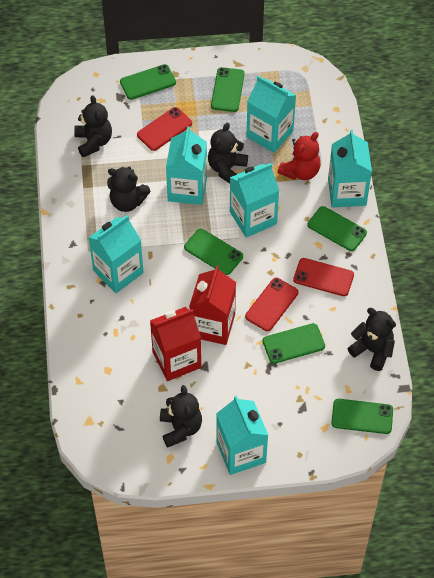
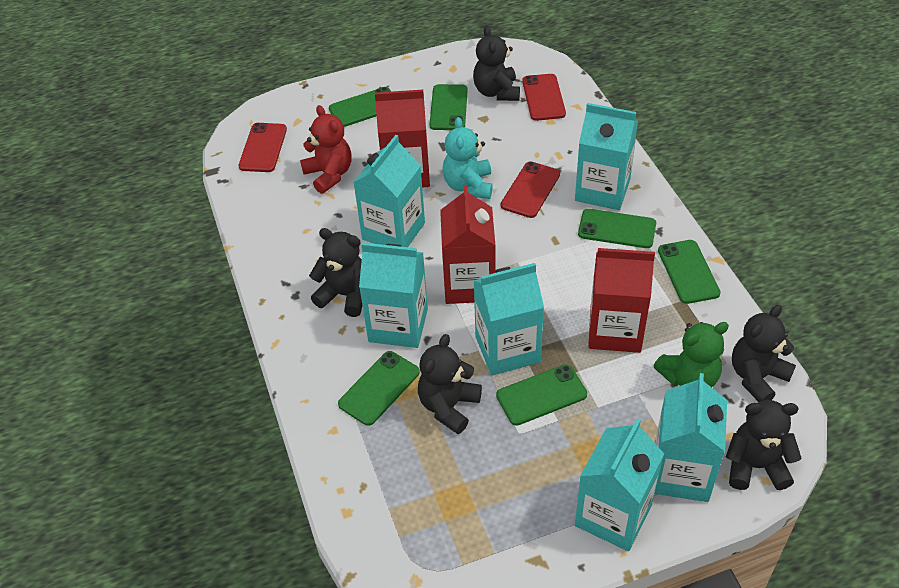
green teddy bear: 0 -> 1
red carton: 2 -> 3
turquoise teddy bear: 0 -> 1

